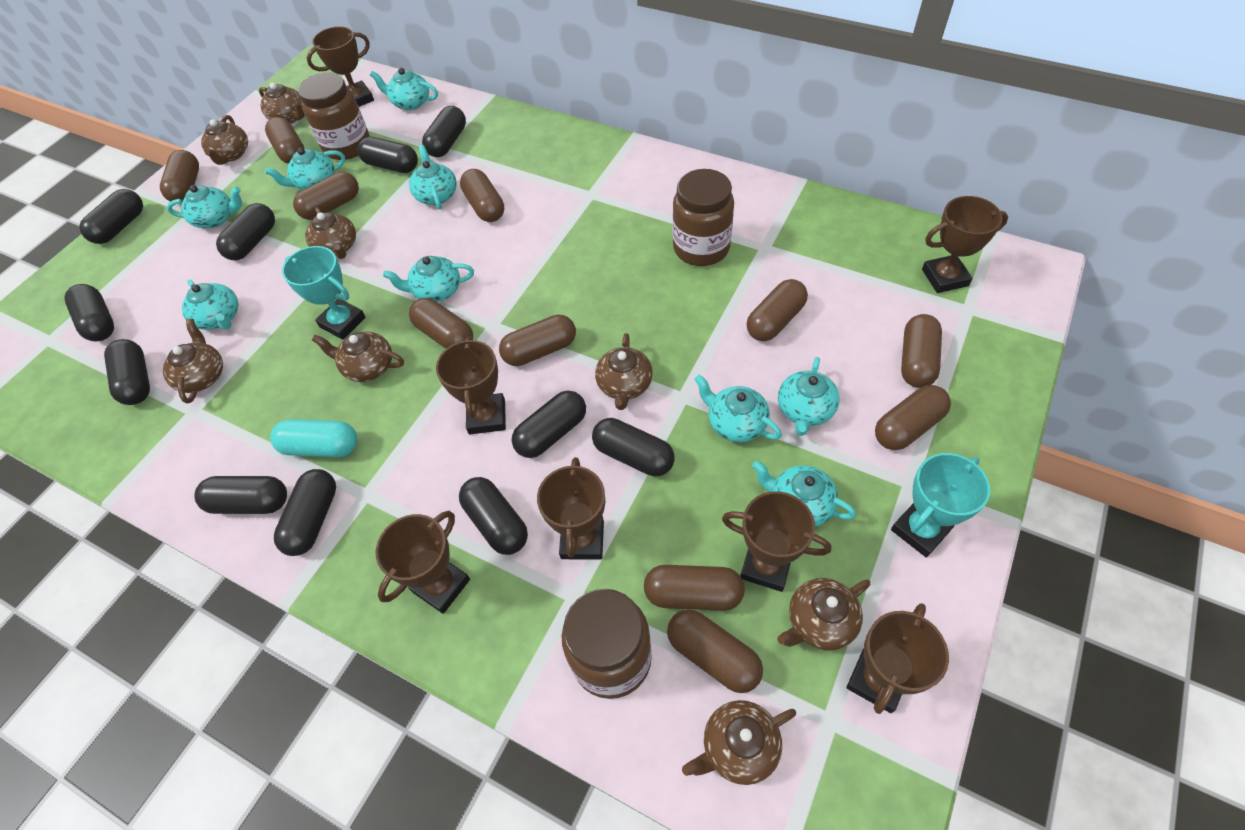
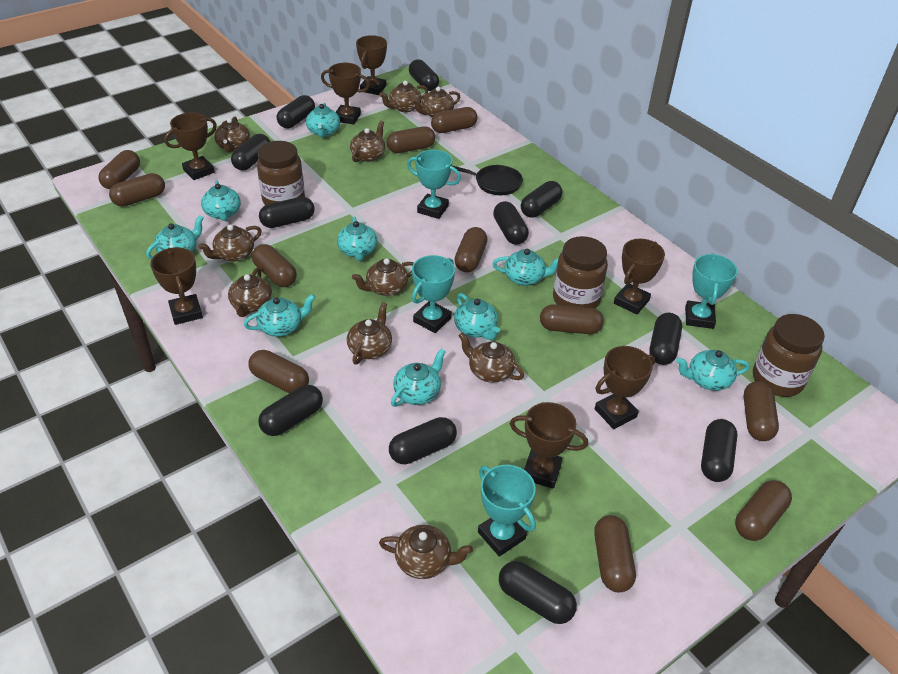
black pan: 0 -> 1
brown teapot: 8 -> 10
turquoise capsule: 1 -> 0
turquoise trophy: 2 -> 4

